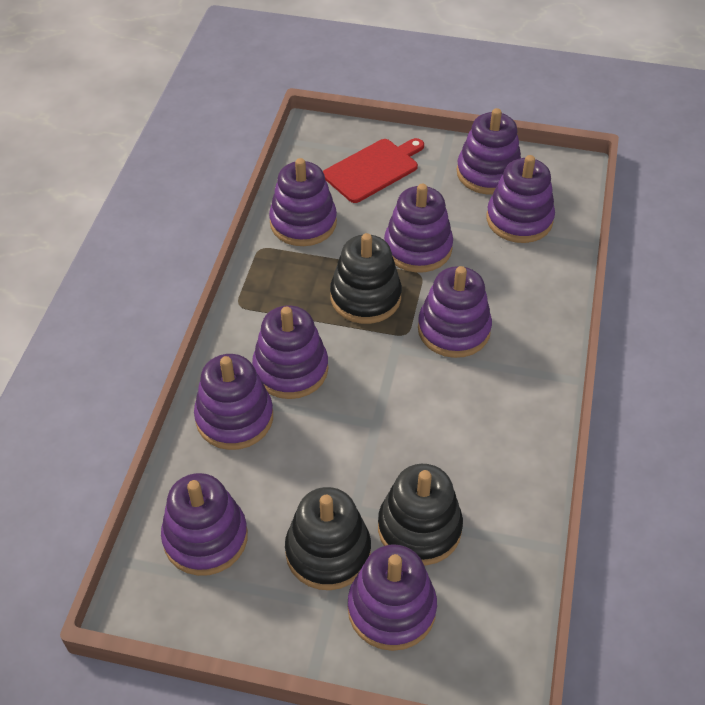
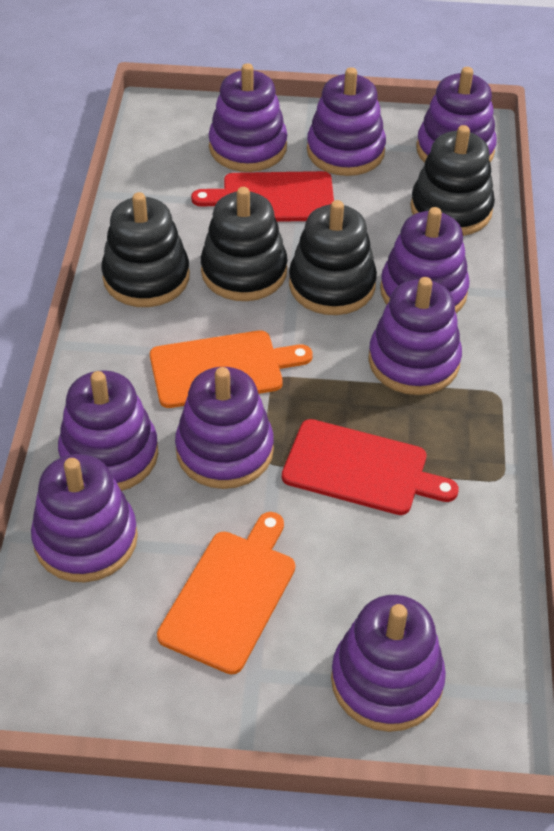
black stacking toy: 3 -> 4
orange cutting board: 0 -> 2
red cutting board: 1 -> 2

